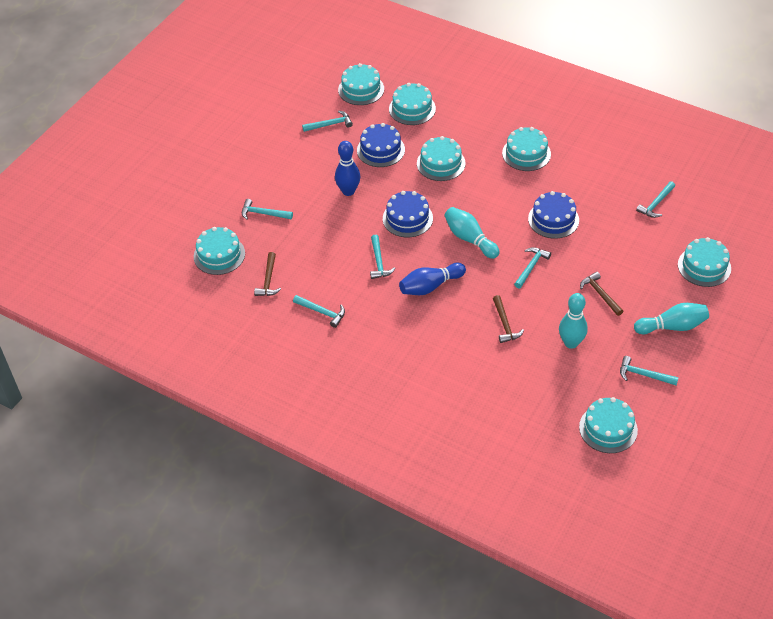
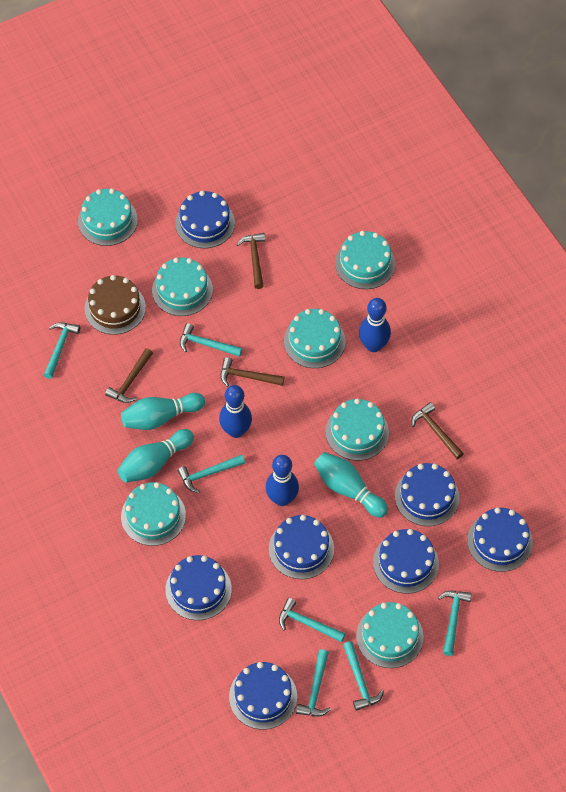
blue bowling pin: 2 -> 3
blue cake: 3 -> 7
brown cake: 0 -> 1
brown hammer: 3 -> 4

